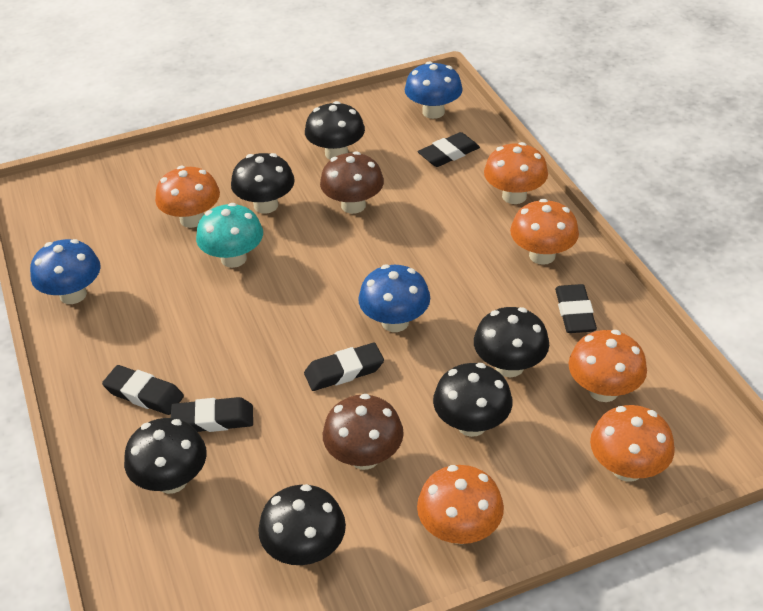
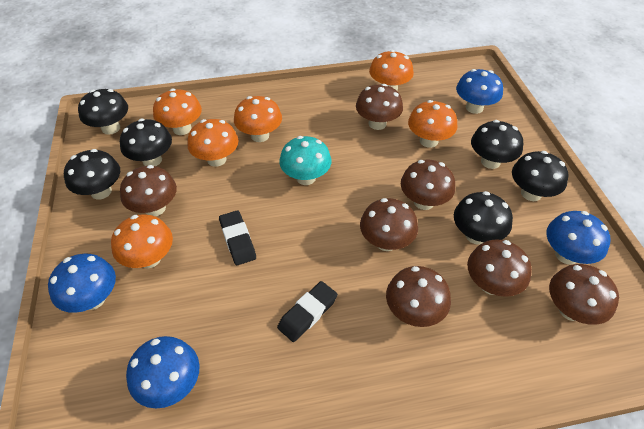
black eraser: 5 -> 2
blue mushroom: 3 -> 4
brown mushroom: 2 -> 7

